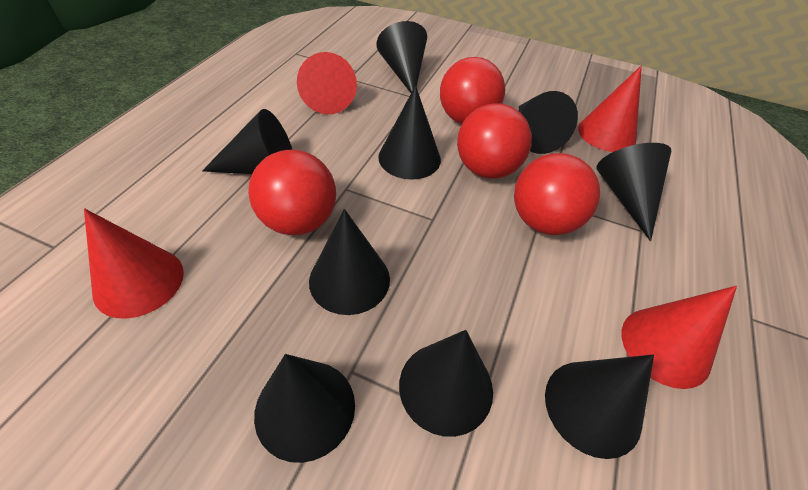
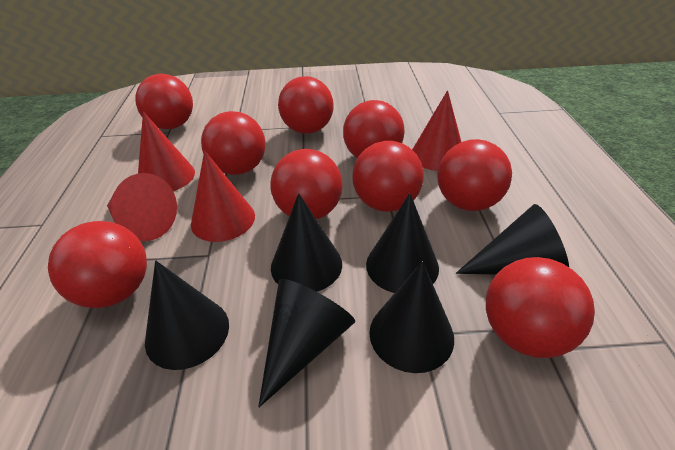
black cone: 9 -> 6
red ball: 4 -> 9

